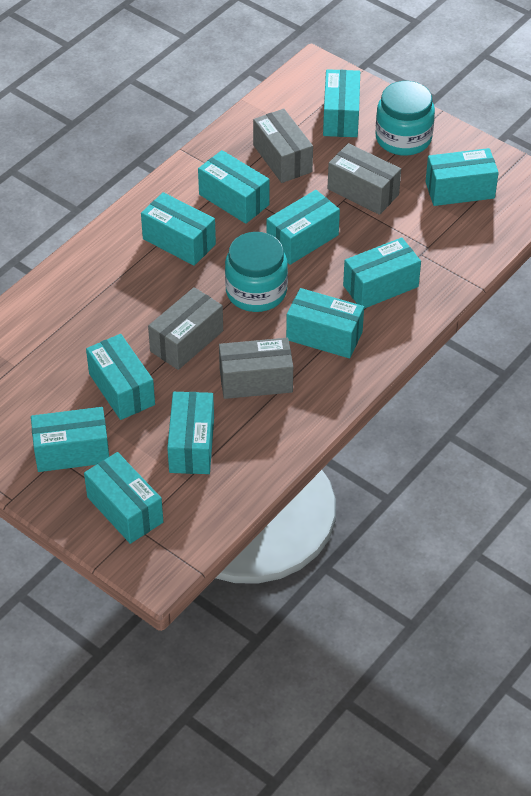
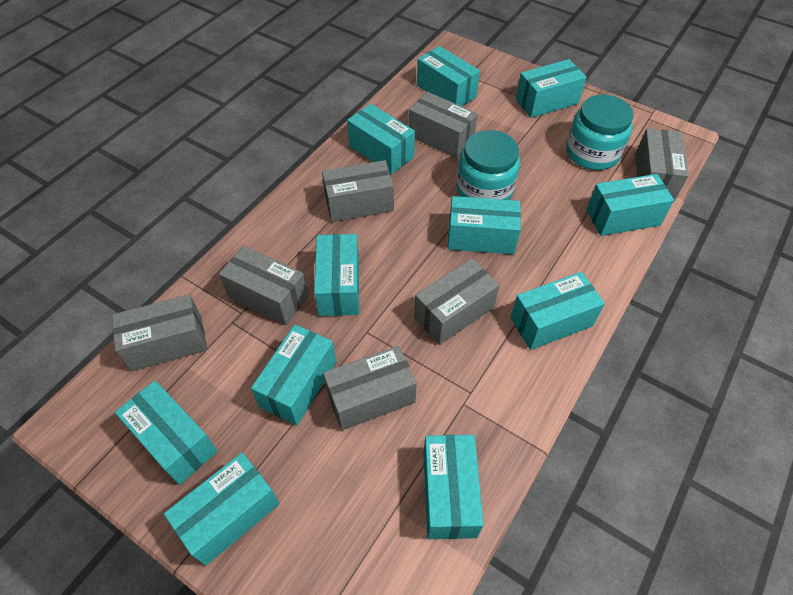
grey box: 4 -> 7

